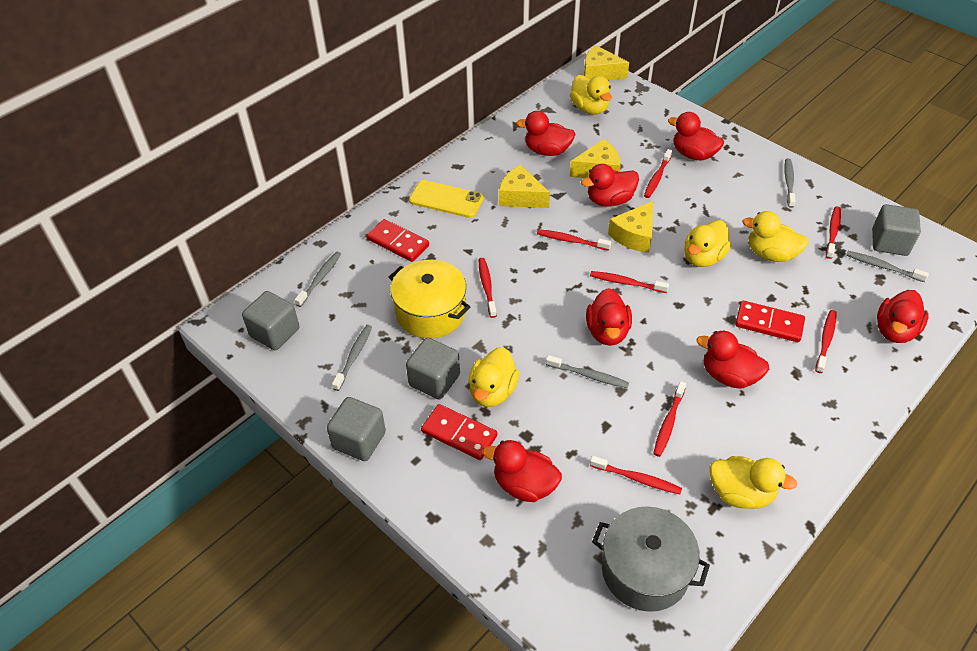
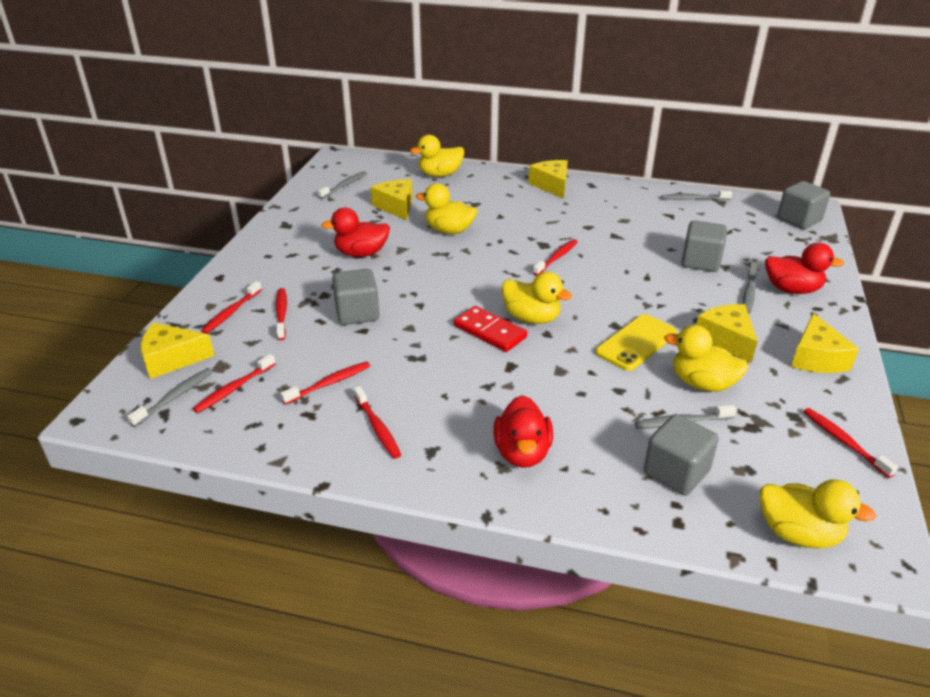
grey pot: 1 -> 0
red domino: 3 -> 1
red duck: 7 -> 3
red toothbrush: 8 -> 7
yellow cheese: 4 -> 5
yellow pot: 1 -> 0

